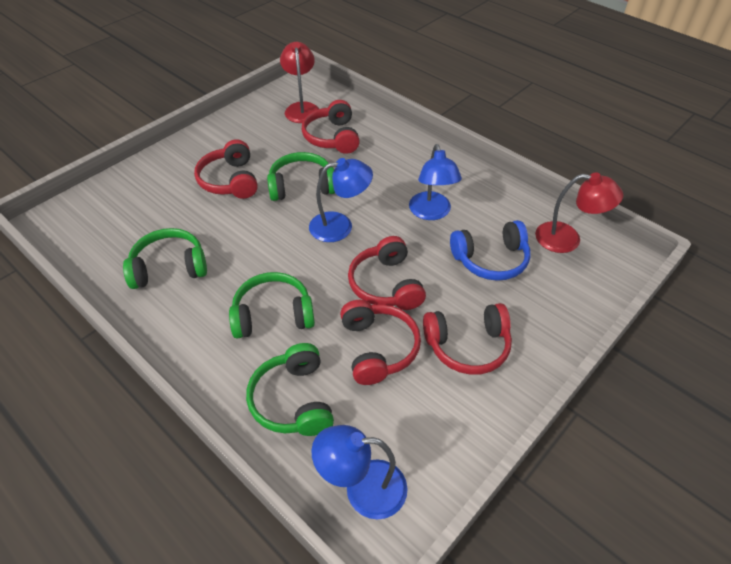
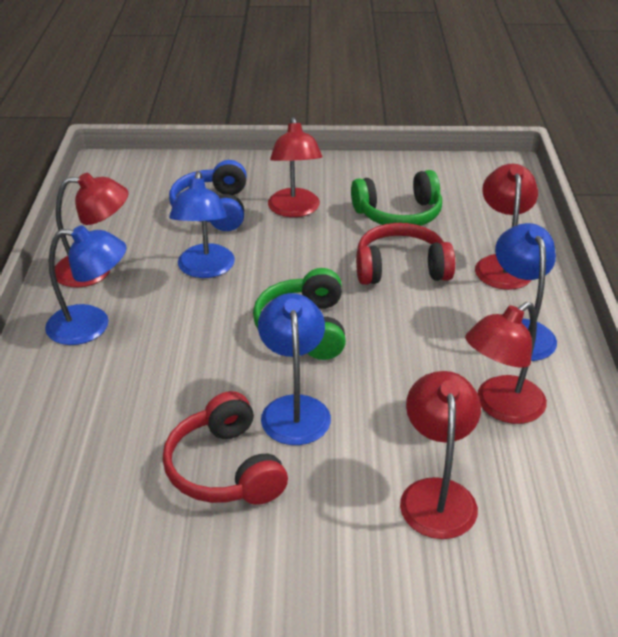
blue lamp: 3 -> 4
green headphones: 4 -> 2
red headphones: 5 -> 2
red lamp: 2 -> 5

